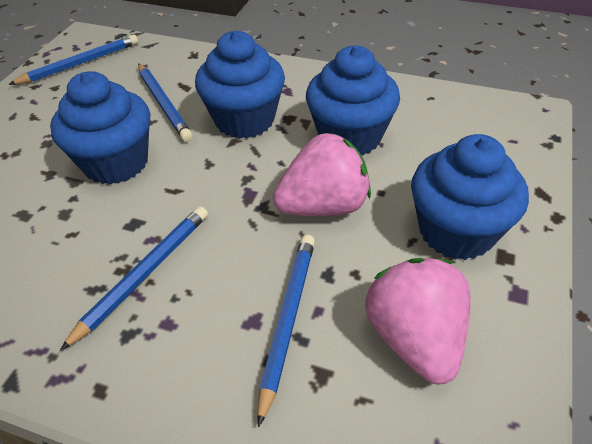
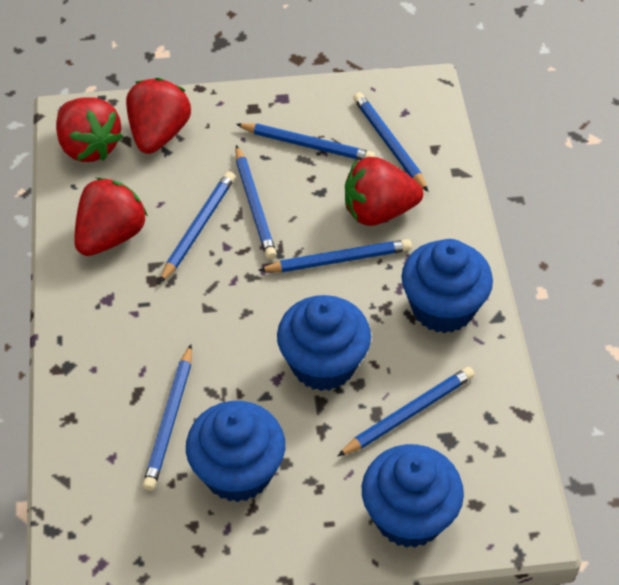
blue pencil: 4 -> 7
pink strawberry: 2 -> 0
red strawberry: 0 -> 4

